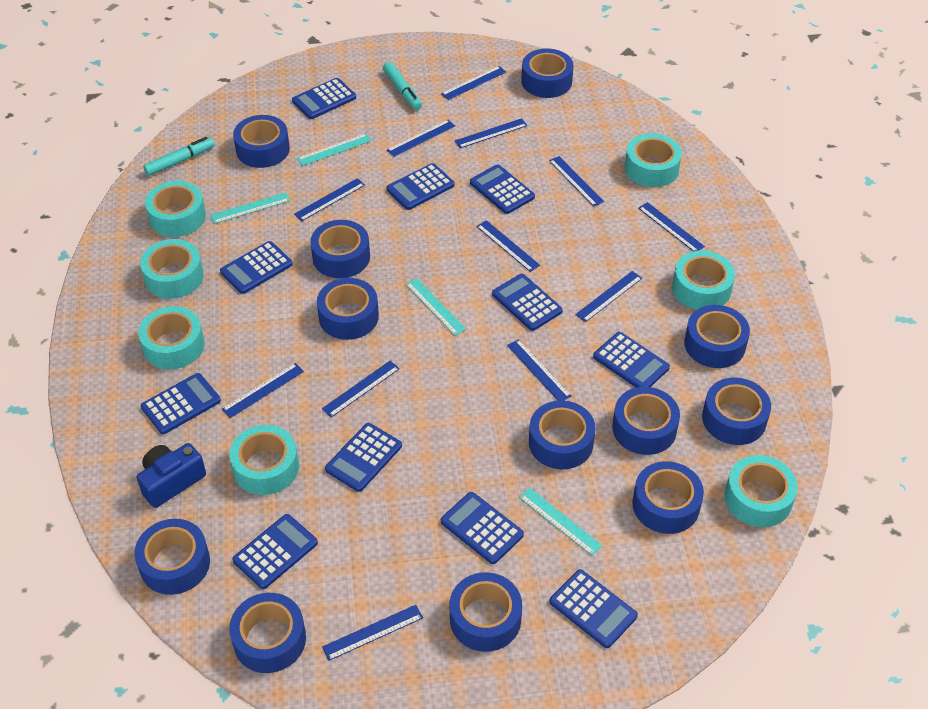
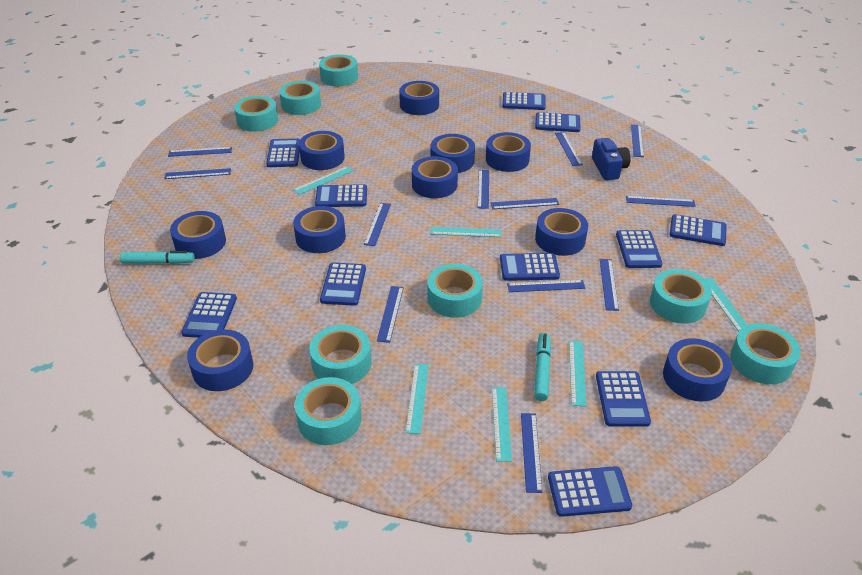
blue tape: 12 -> 10
turquoise ruler: 4 -> 6
turquoise tape: 7 -> 8

